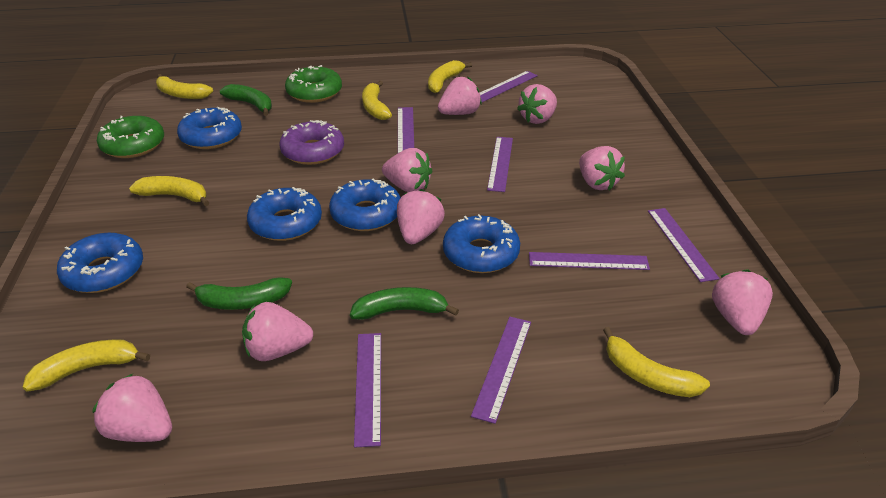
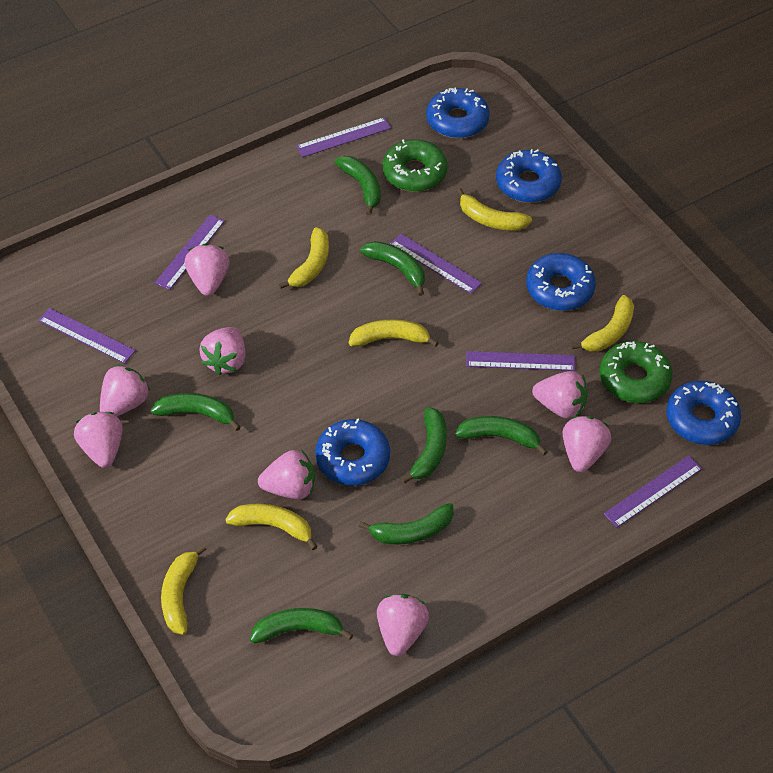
green banana: 3 -> 7
purple donut: 1 -> 0
purple ruler: 7 -> 6

